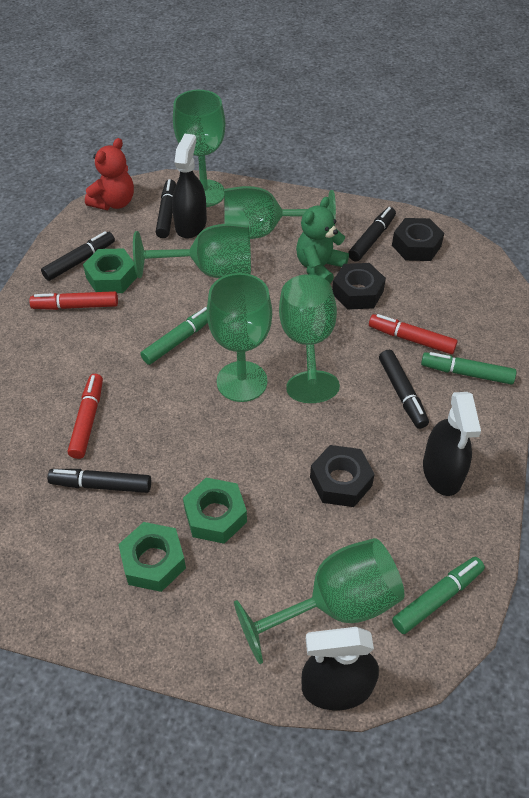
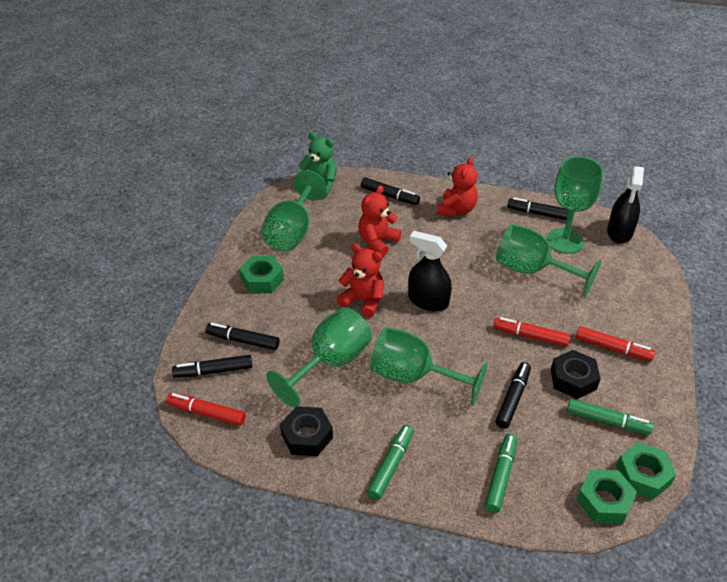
black nut: 3 -> 2
black spray bottle: 3 -> 2
green goblet: 6 -> 5
red teddy bear: 1 -> 3

